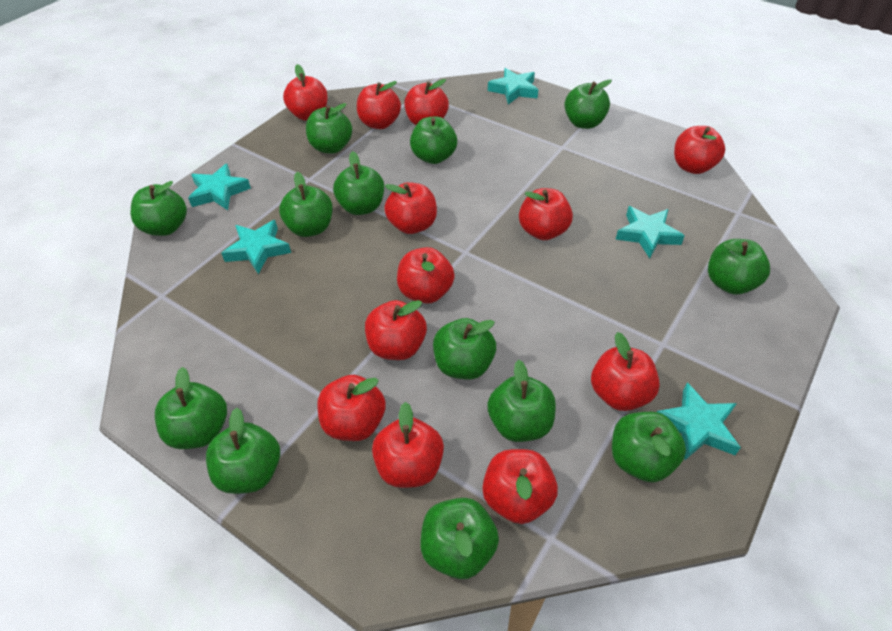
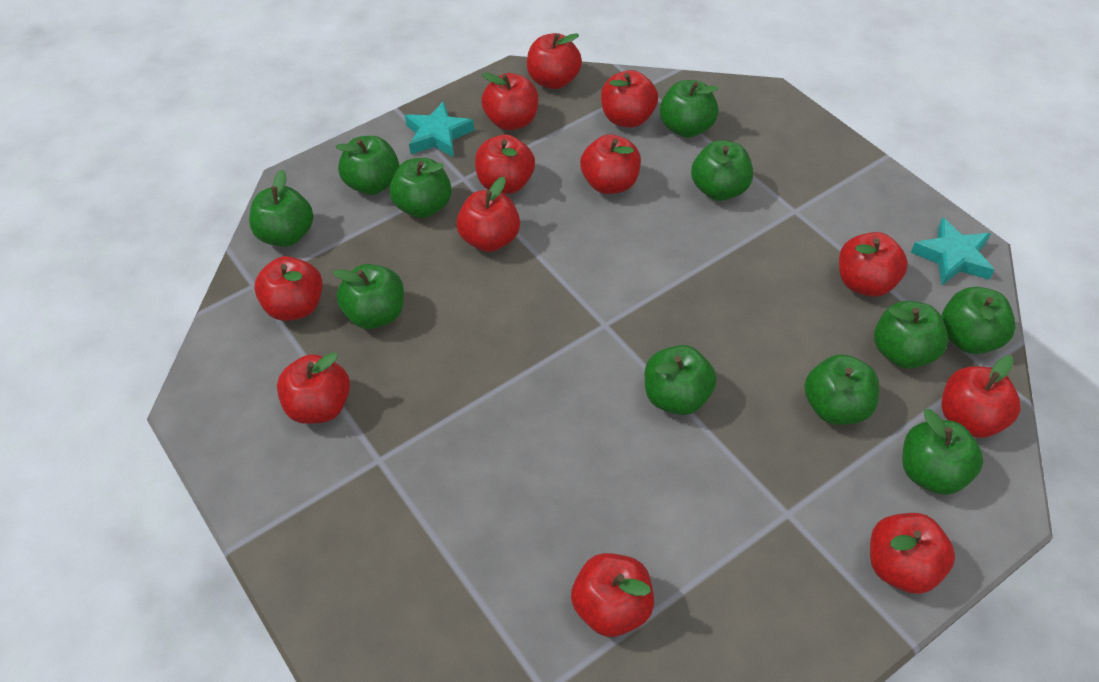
green apple: 13 -> 11
turquoise star: 5 -> 2

